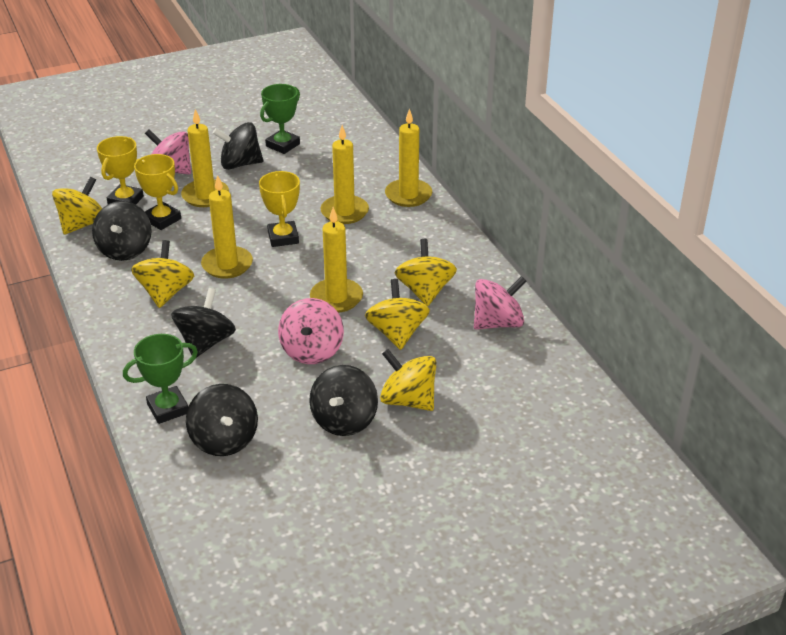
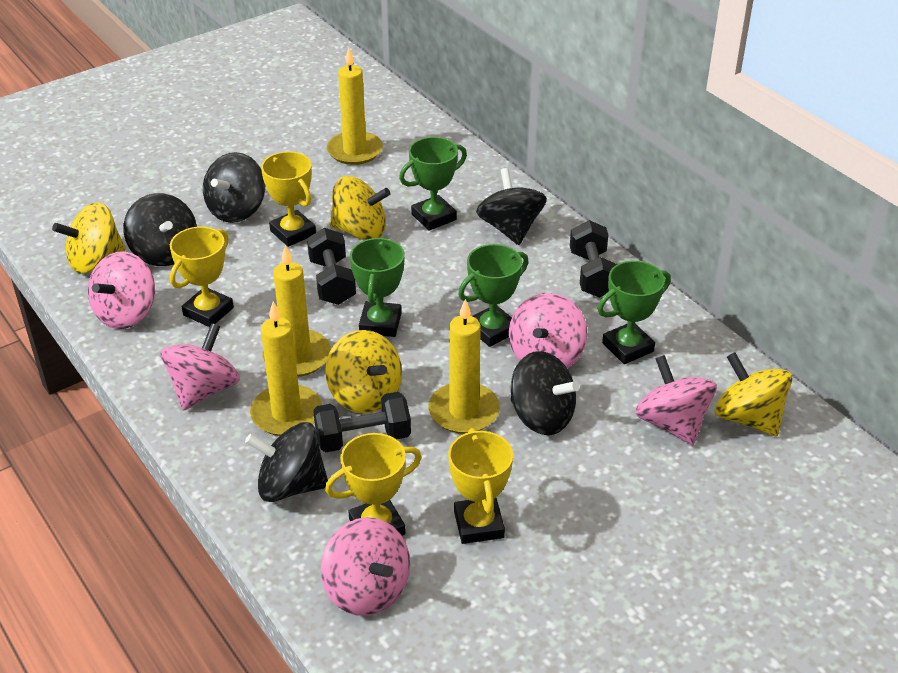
black dumbbell: 0 -> 3
green trophy: 2 -> 4
pink spinning top: 3 -> 5
yellow candle: 5 -> 4
yellow spinning top: 5 -> 4
yellow trophy: 3 -> 4

